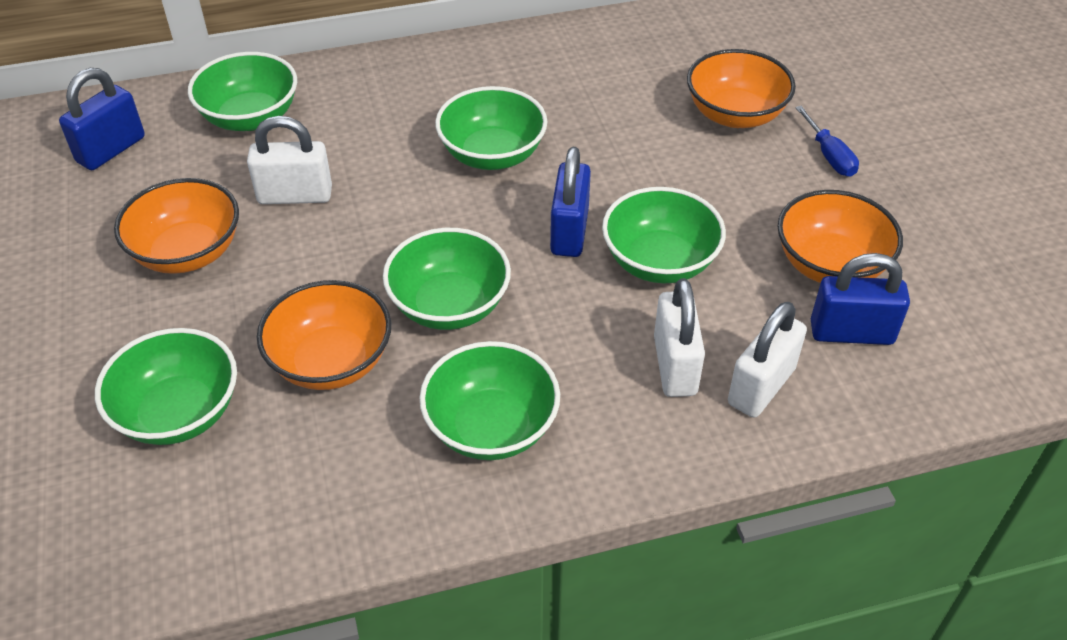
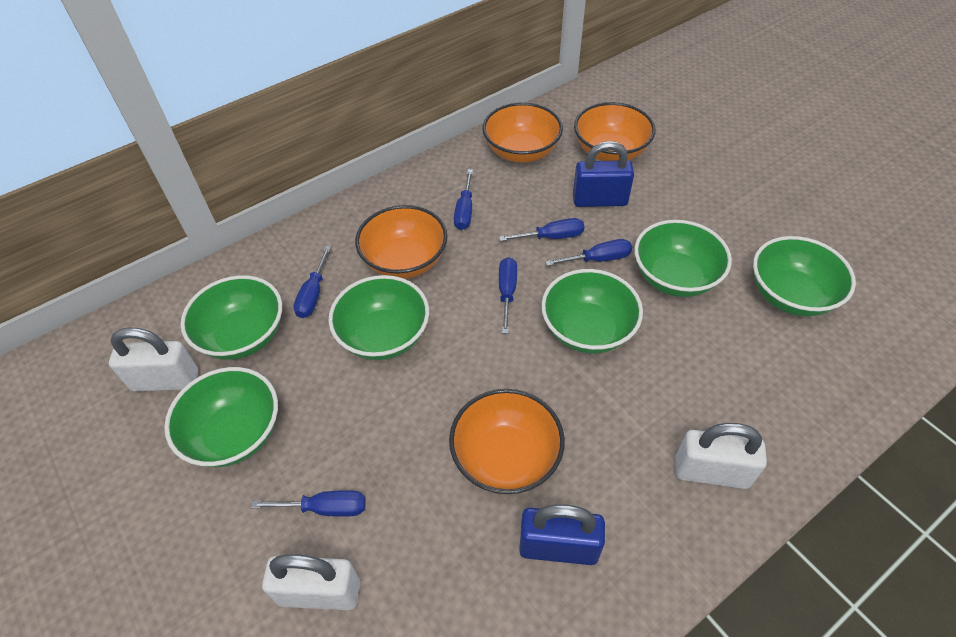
blue padlock: 3 -> 2
blue screwdriver: 1 -> 6

